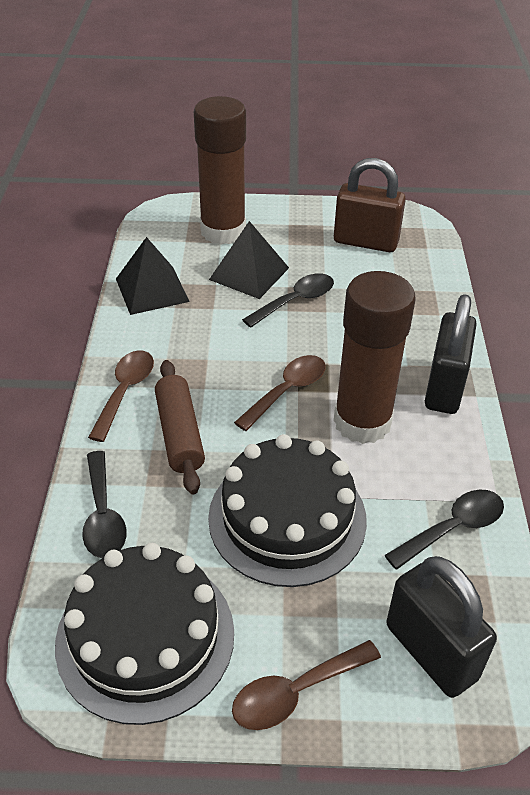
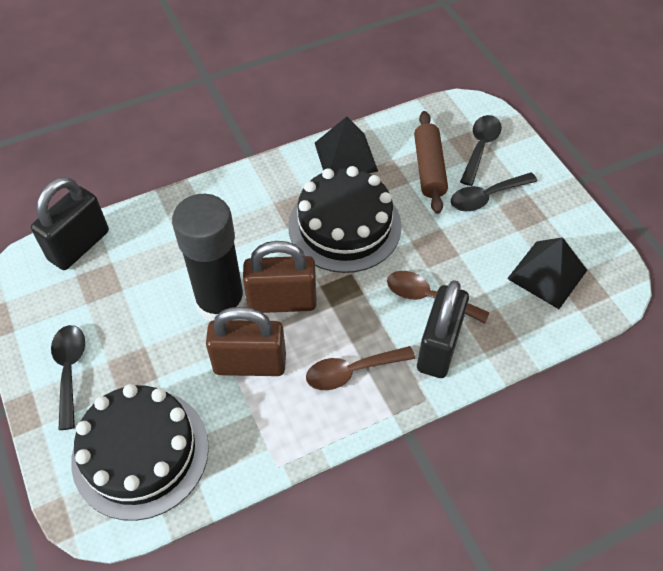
black glue stick: 0 -> 1
brown glue stick: 2 -> 0
brown padlock: 1 -> 2
brown spoon: 3 -> 2

